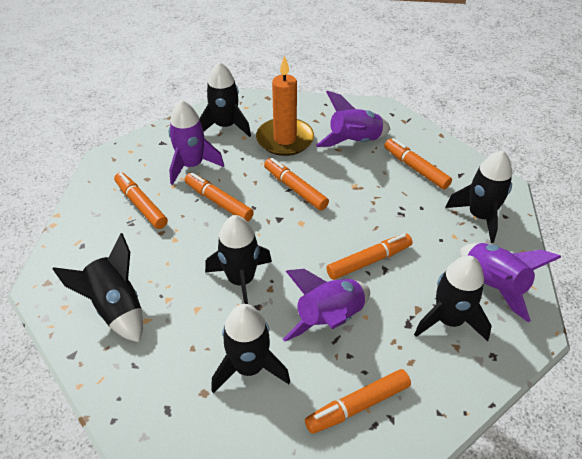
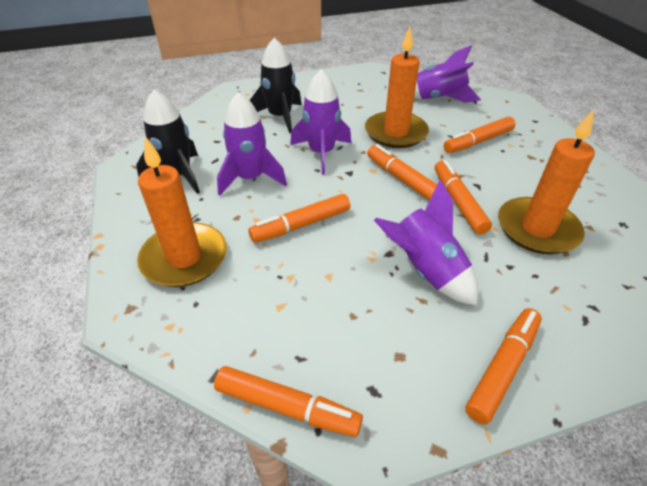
black rocket: 6 -> 2
orange candle: 1 -> 3

